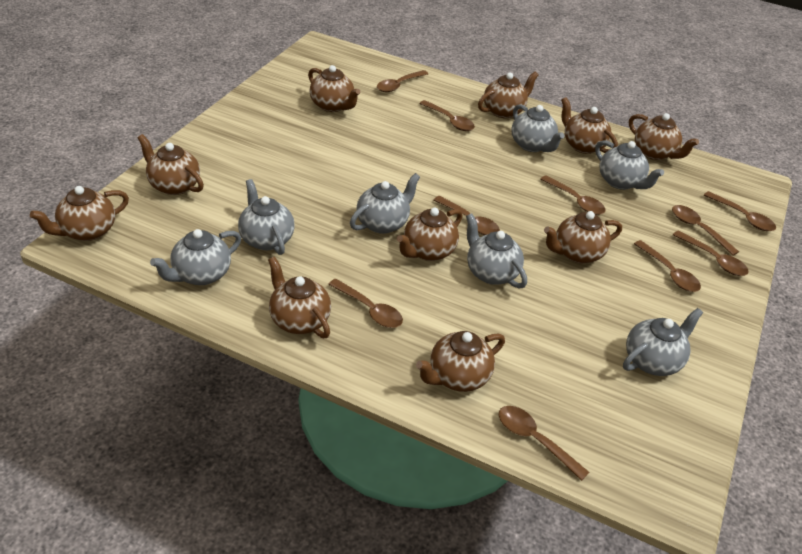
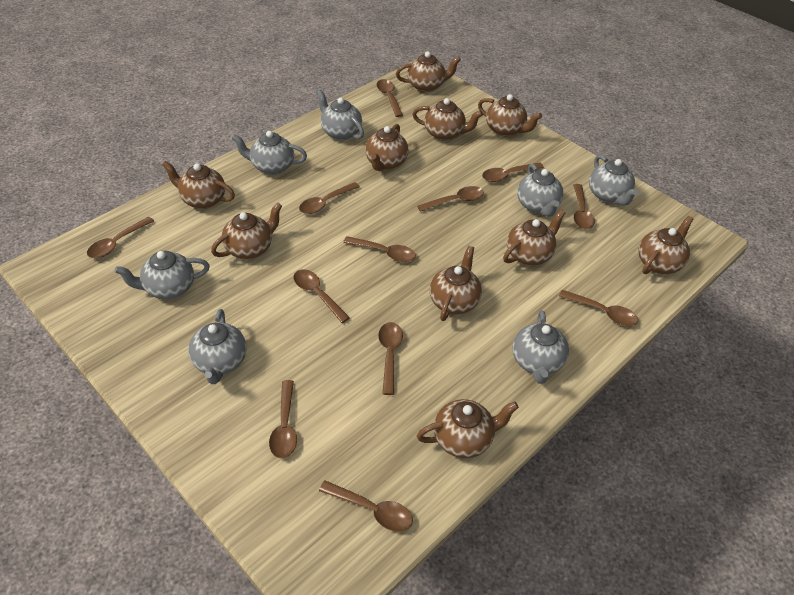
brown spoon: 10 -> 12

